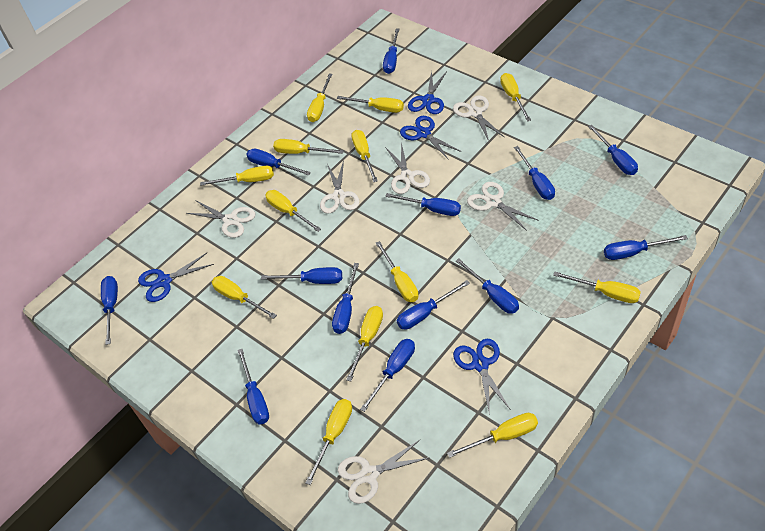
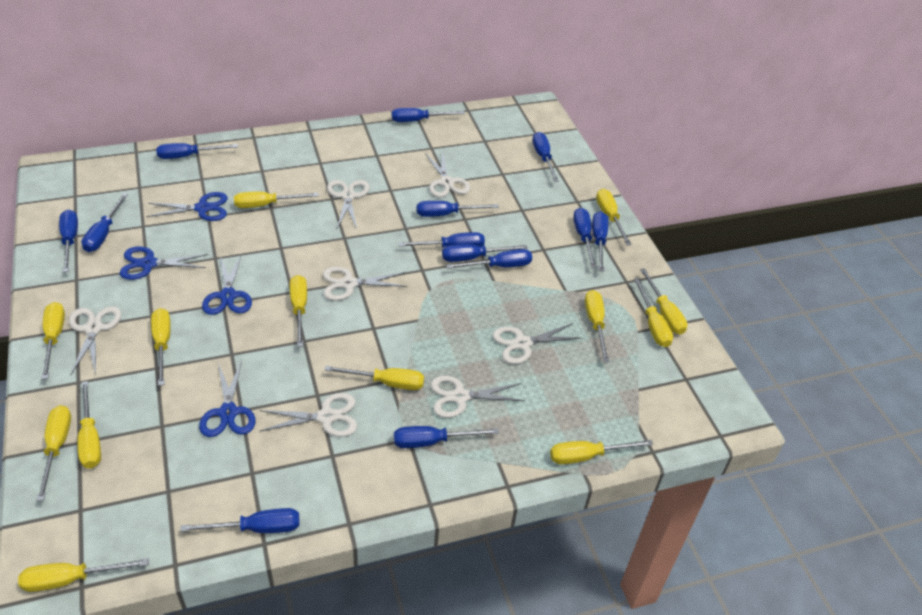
white scissors: 6 -> 7

